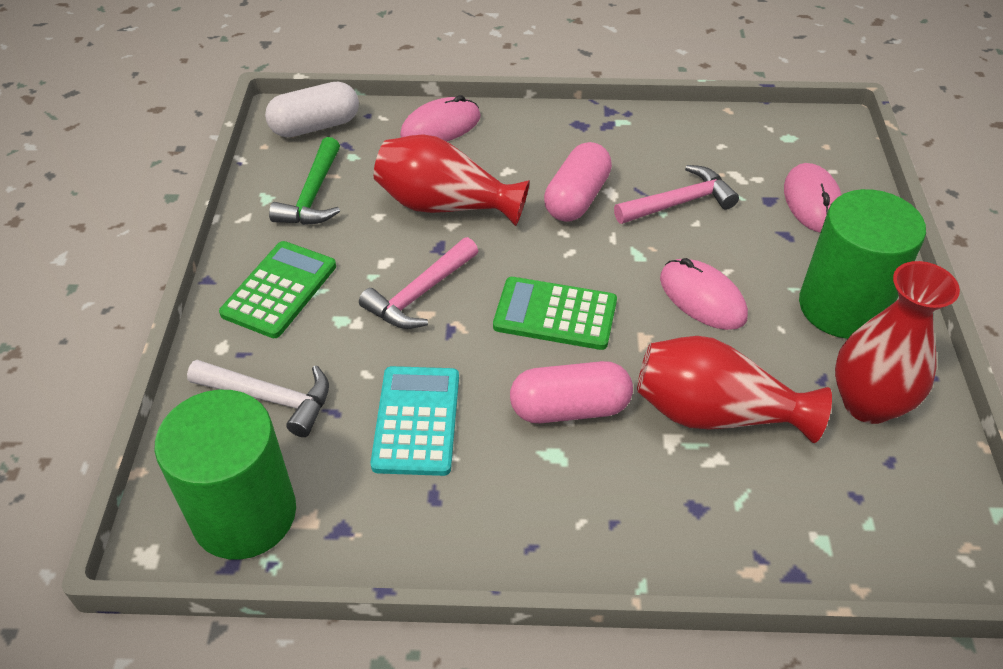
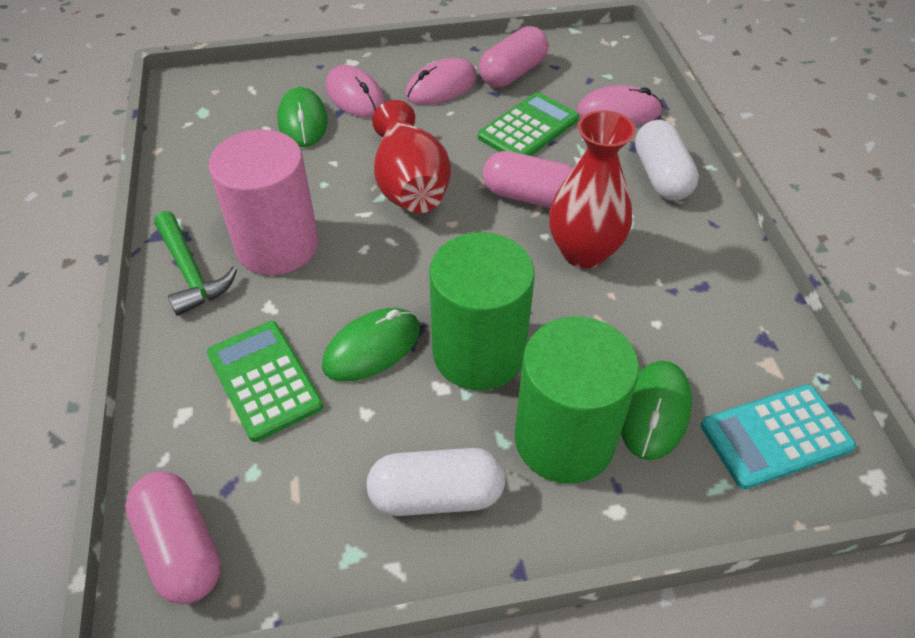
green mouse: 0 -> 3
pink capsule: 2 -> 3
pink cylinder: 0 -> 1
pink hammer: 2 -> 0
red vase: 3 -> 2
white capsule: 1 -> 2
white hammer: 1 -> 0

